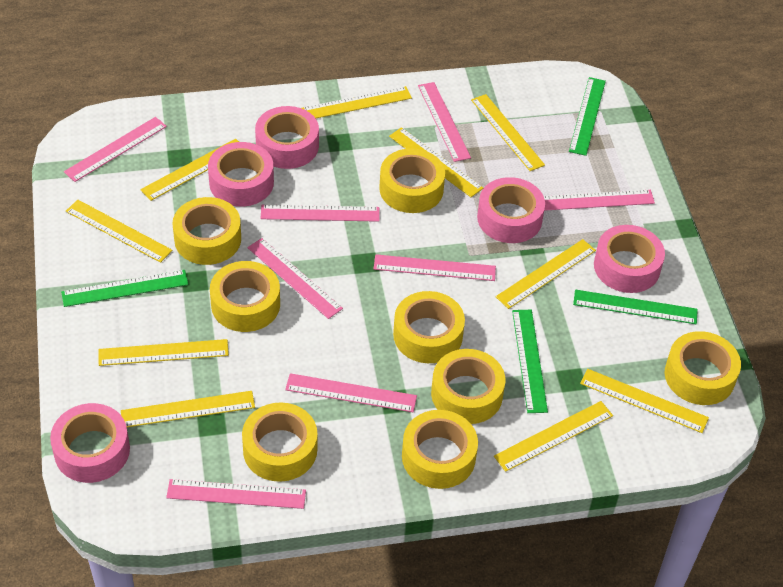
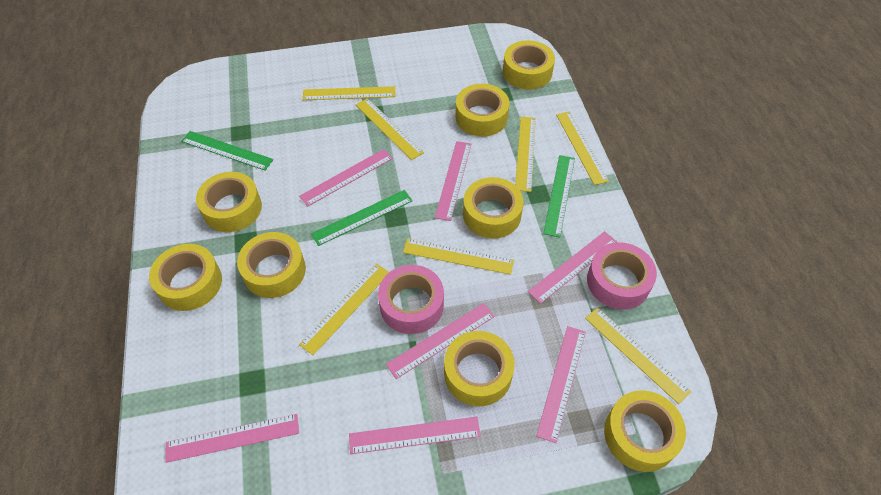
green ruler: 4 -> 3
pink ruler: 8 -> 7
pink tape: 5 -> 2
yellow ruler: 10 -> 7

